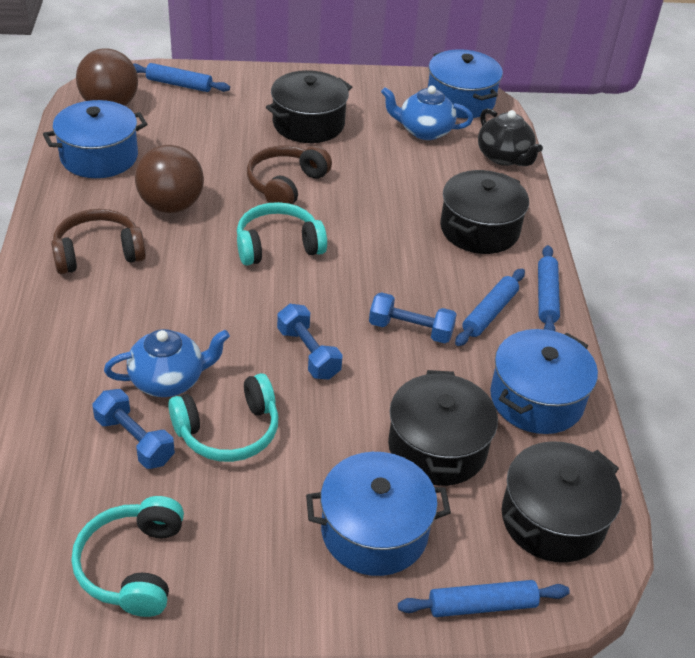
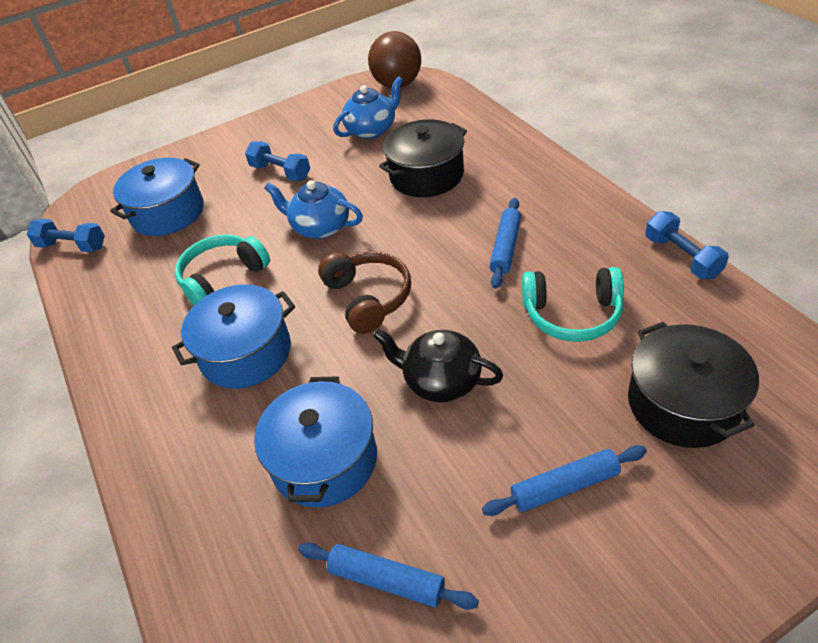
black pot: 4 -> 2
blue pot: 4 -> 3
blue rolling pin: 4 -> 3
brown ball: 2 -> 1
brown headphones: 2 -> 1
turquoise headphones: 3 -> 2

